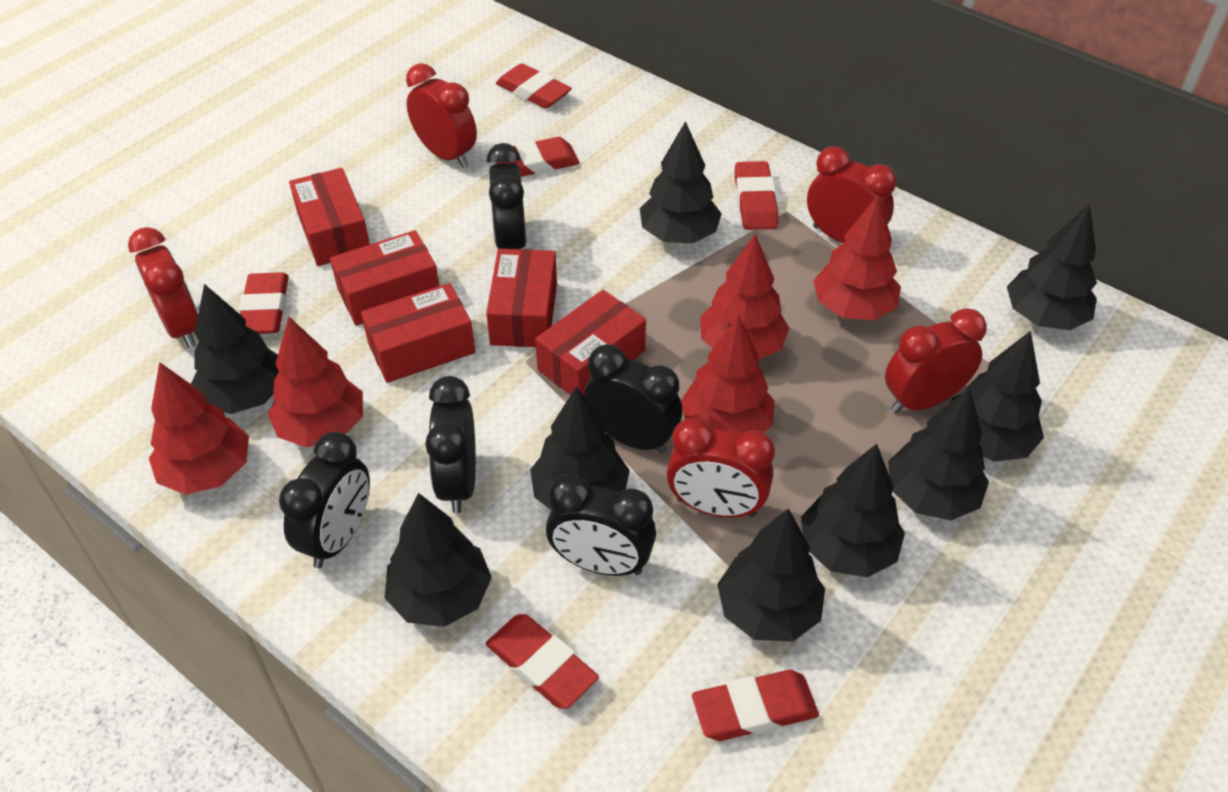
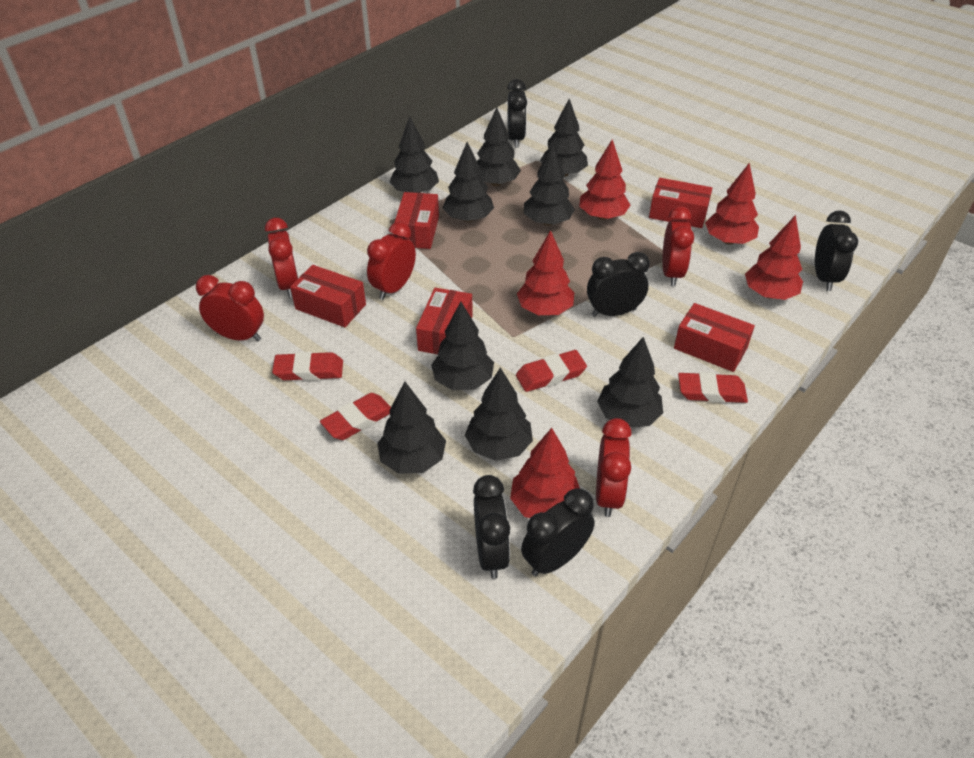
red eraser: 6 -> 4

